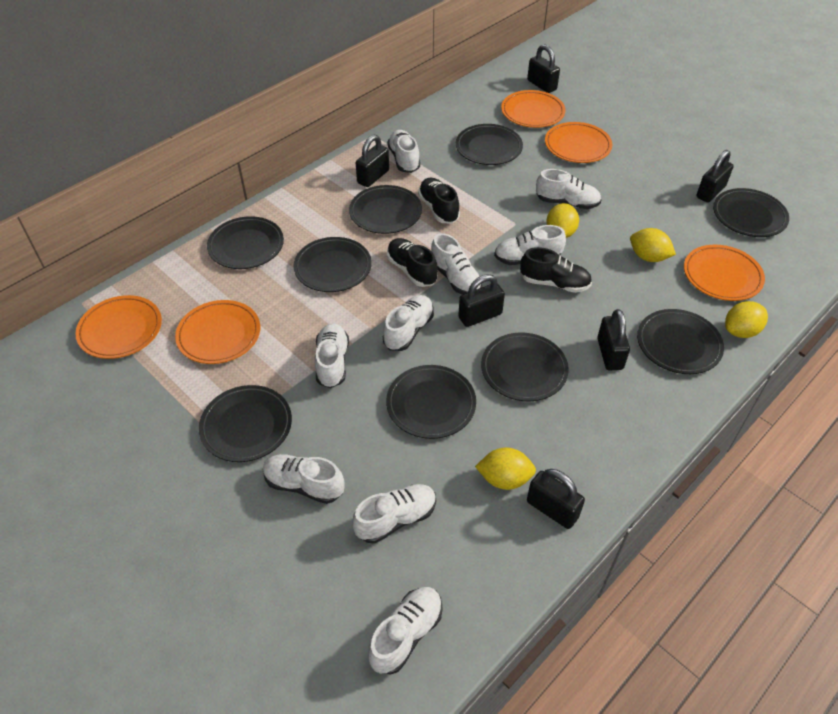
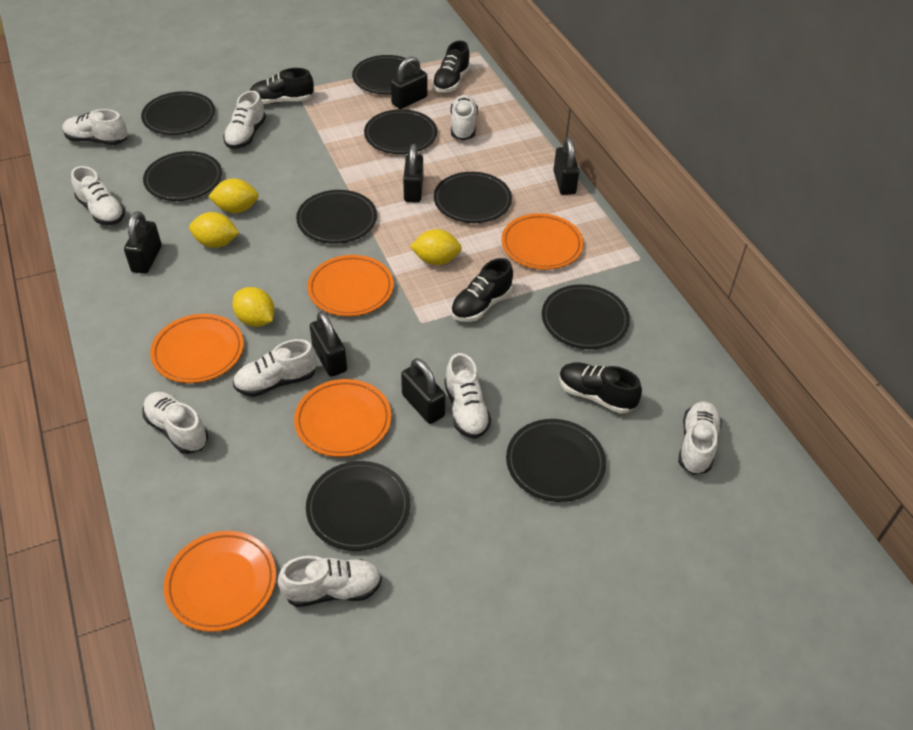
black shoe: 3 -> 4

